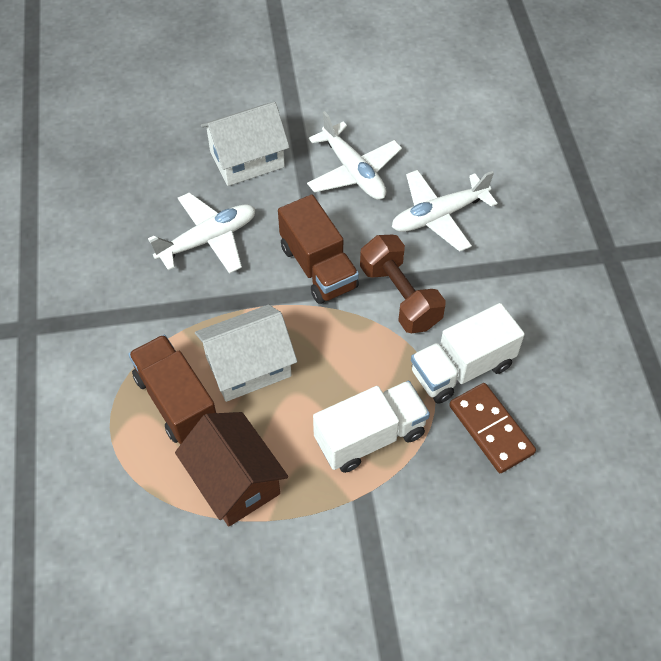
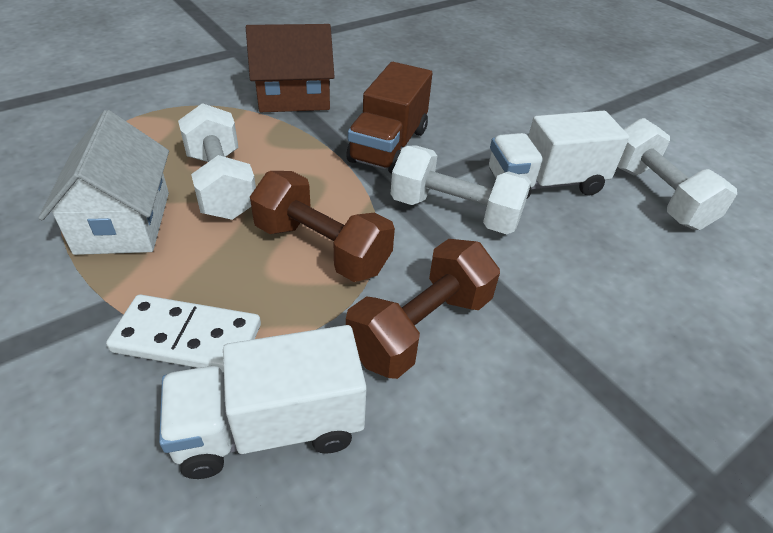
brown domino: 1 -> 0
brown dumbbell: 1 -> 2
brown truck: 2 -> 1
white domino: 0 -> 1
white dumbbell: 0 -> 3
white house: 2 -> 1
white plane: 3 -> 0

